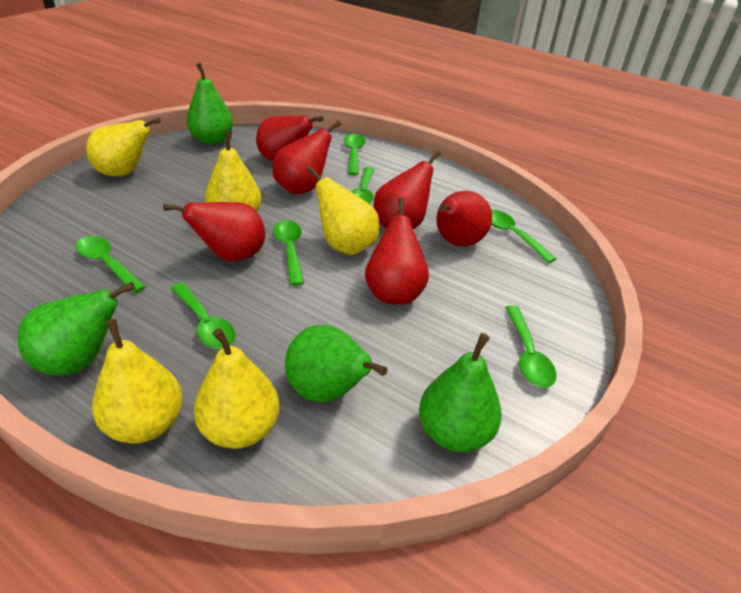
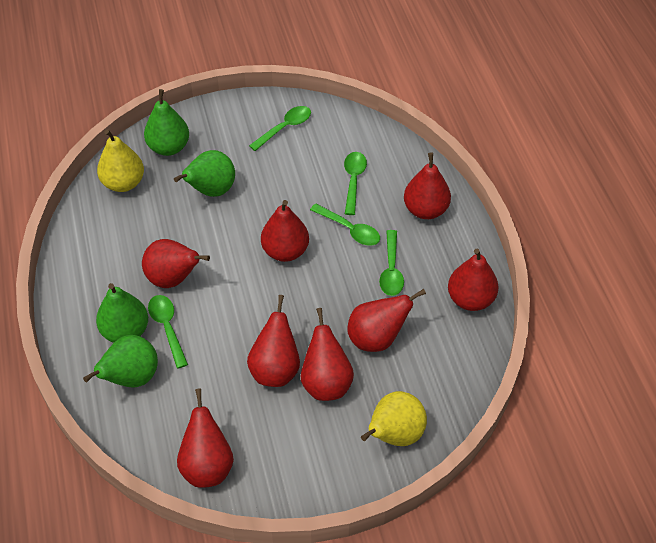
green spoon: 7 -> 5
red pear: 6 -> 8
yellow pear: 5 -> 2

